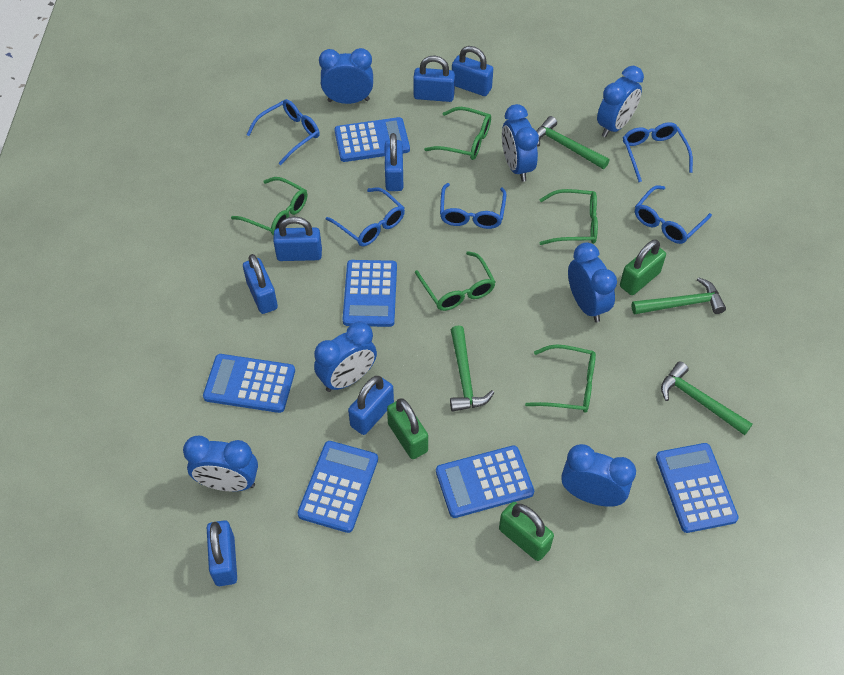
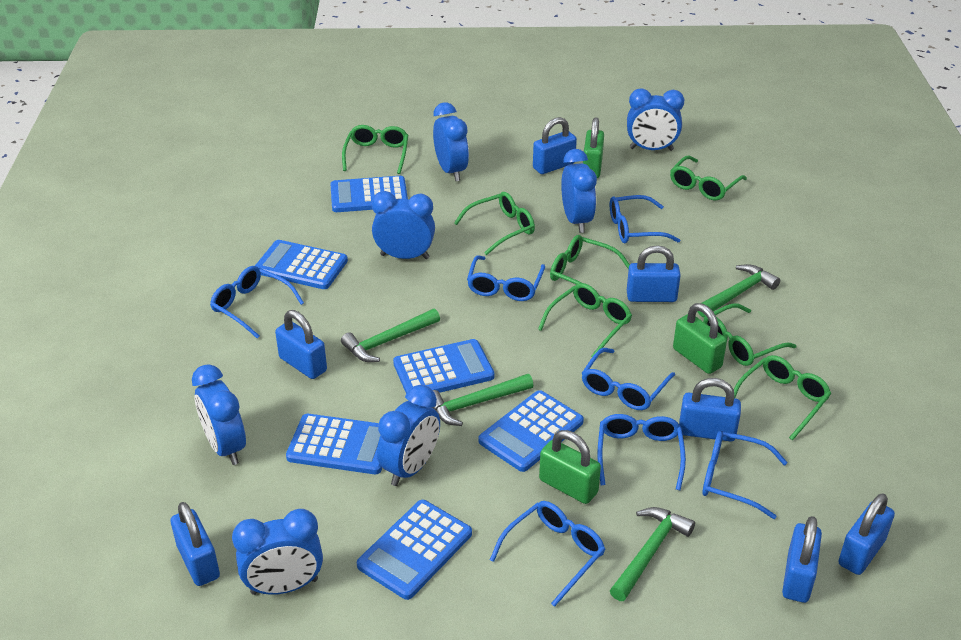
blue glasses: 5 -> 7
green glasses: 5 -> 7

